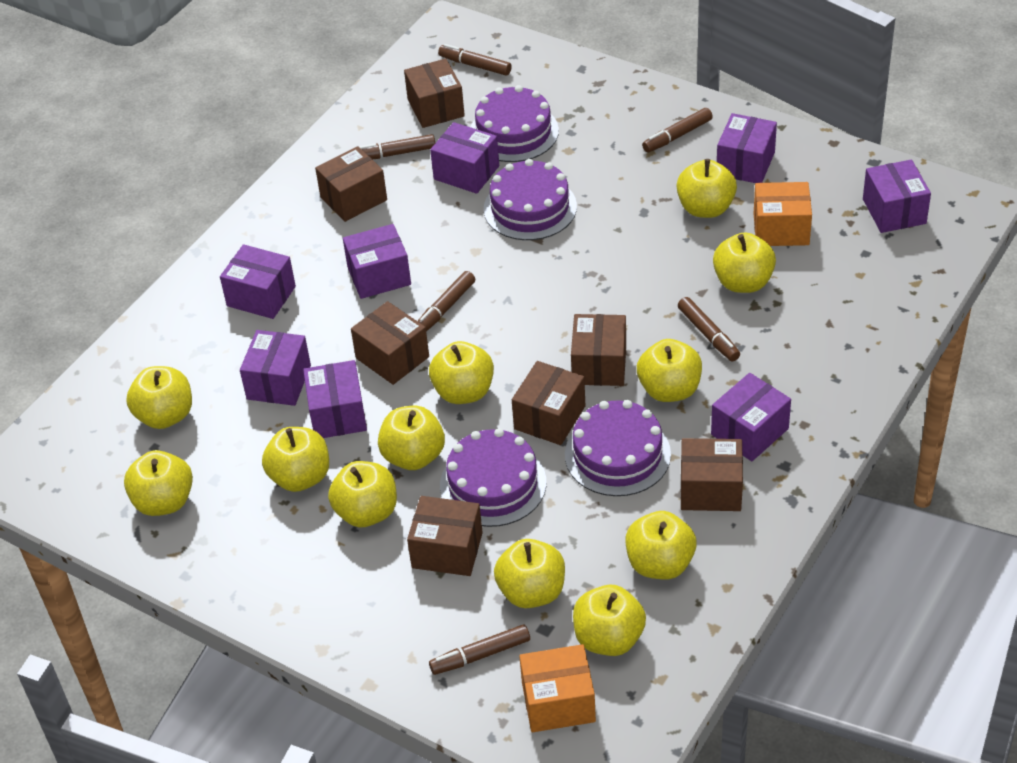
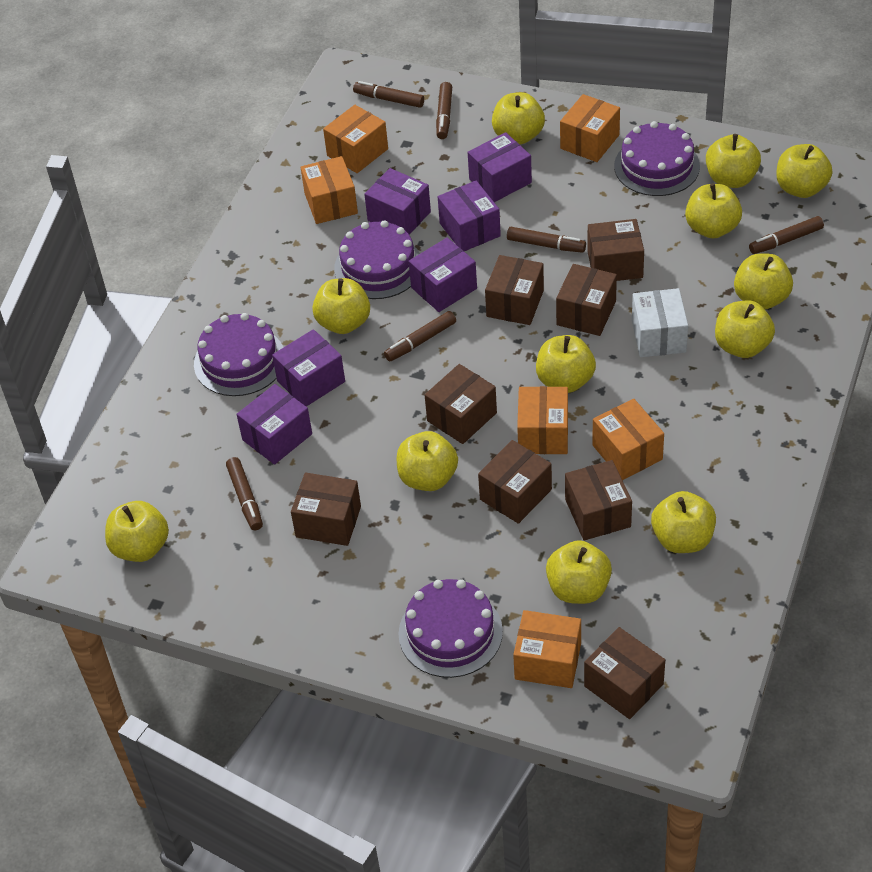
brown box: 7 -> 8
orange box: 2 -> 6
purple box: 8 -> 6
white box: 0 -> 1

